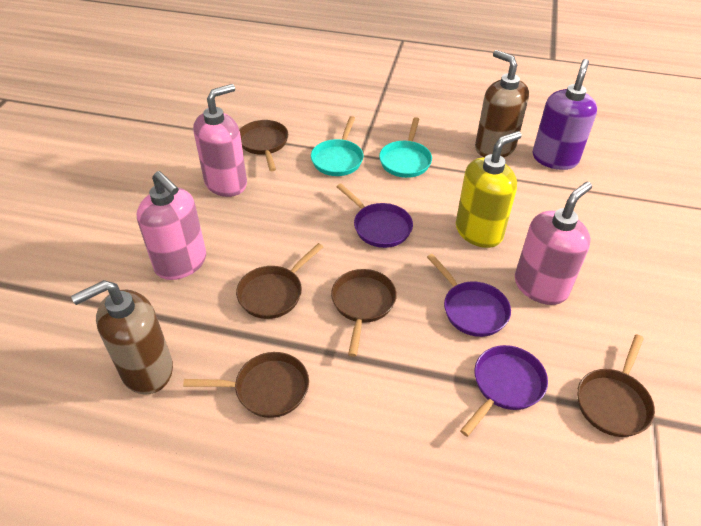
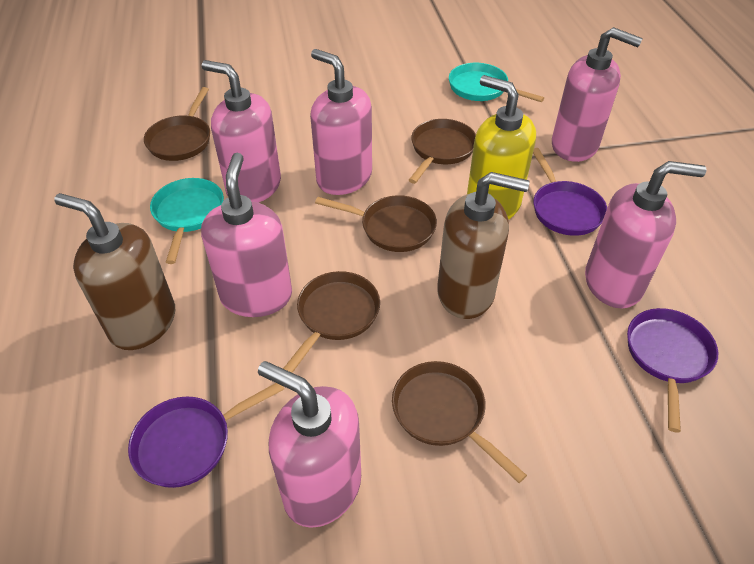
pink soap dispenser: 3 -> 6
purple soap dispenser: 1 -> 0

